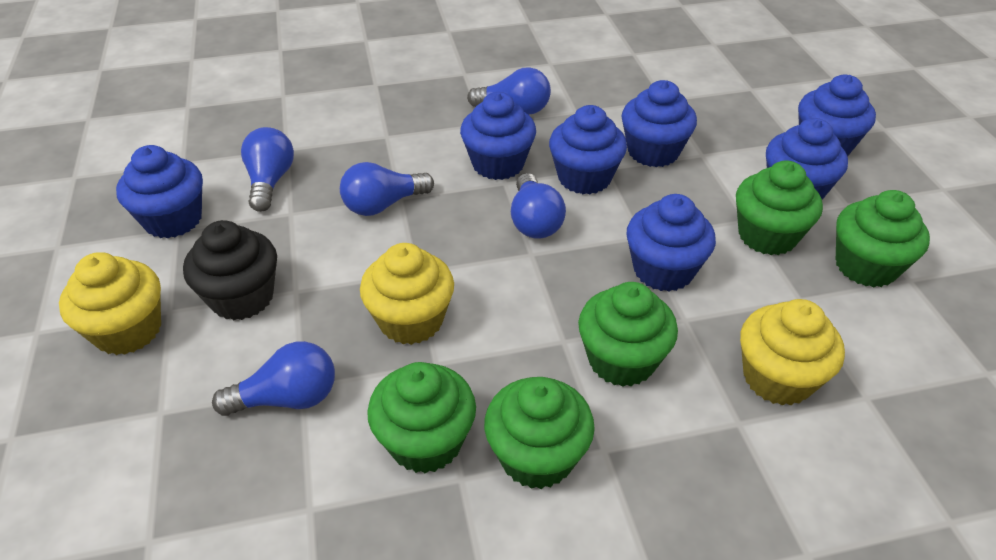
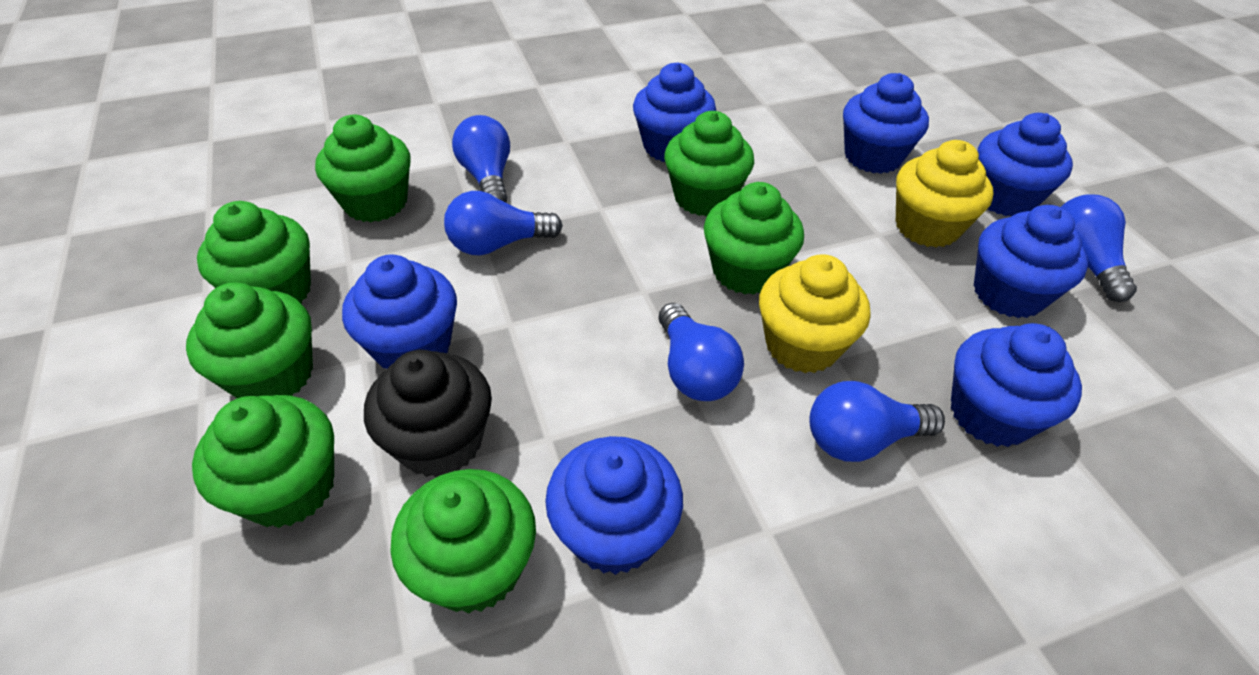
green cupcake: 5 -> 7
yellow cupcake: 3 -> 2

